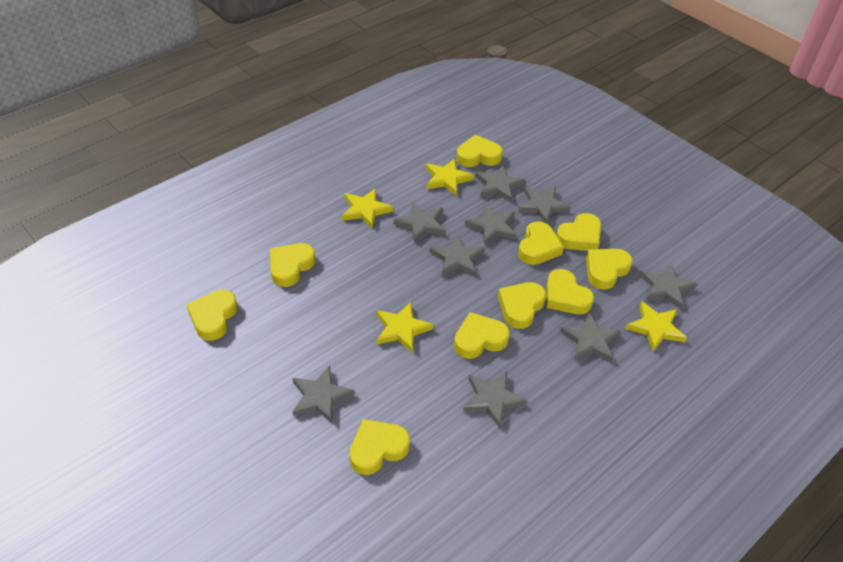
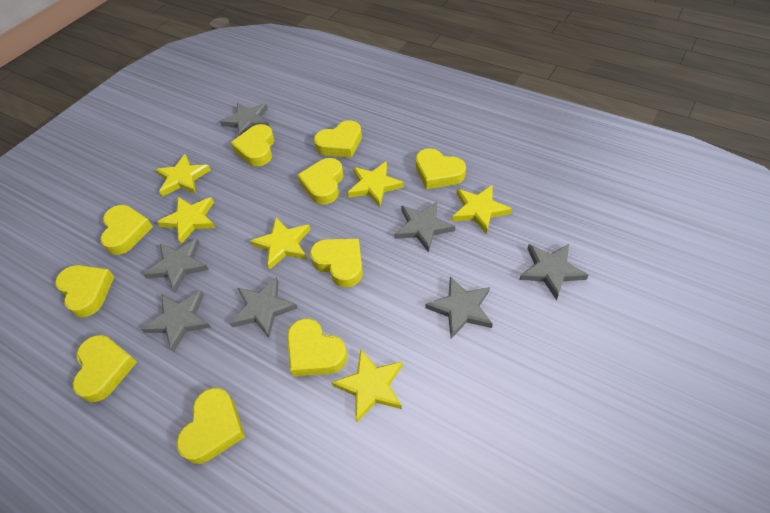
grey star: 9 -> 7
yellow star: 4 -> 6

